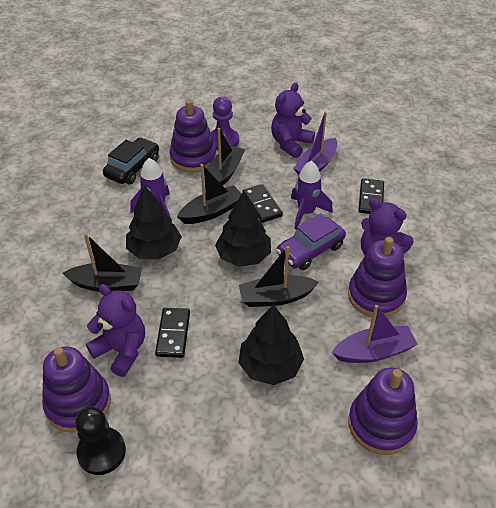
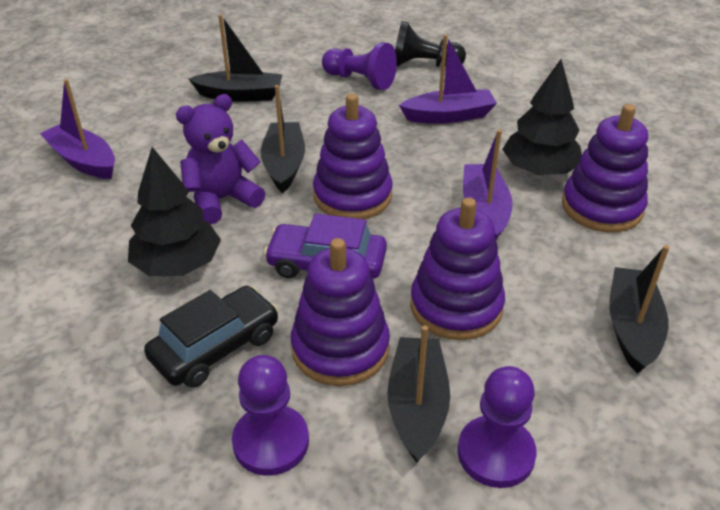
black domino: 3 -> 0
black tree: 3 -> 2
purple boat: 2 -> 3
purple pawn: 1 -> 3
purple rocket: 2 -> 0
purple teddy bear: 3 -> 1

